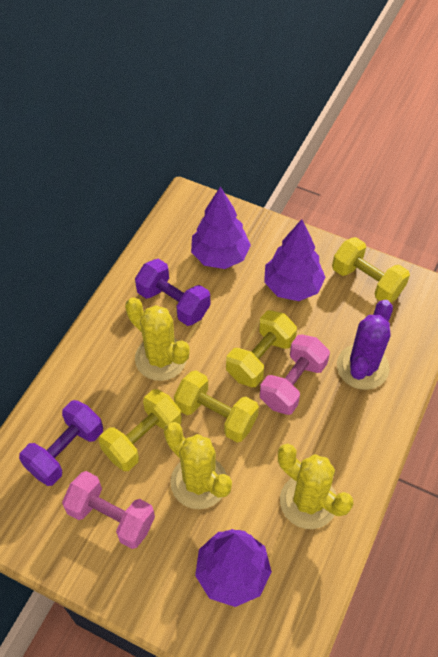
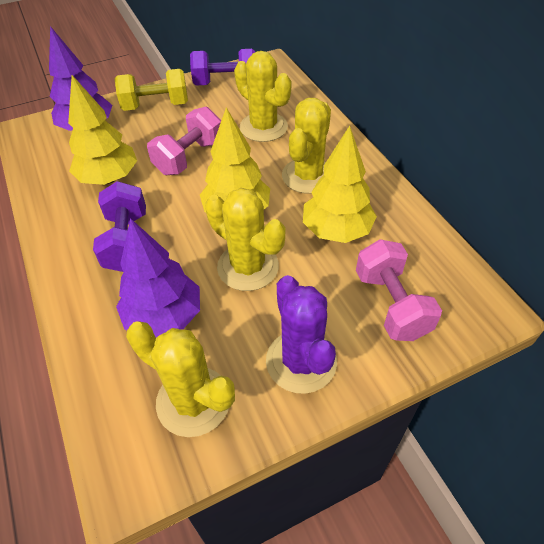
purple tree: 3 -> 2
yellow cactus: 3 -> 4
yellow dumbbell: 4 -> 1
yellow tree: 0 -> 3

